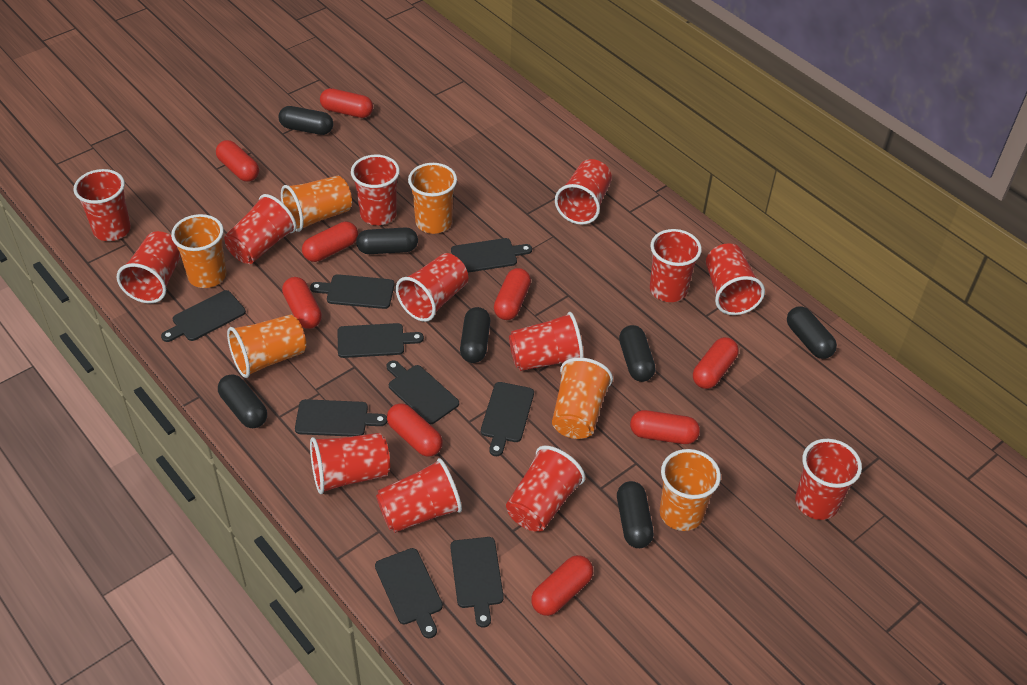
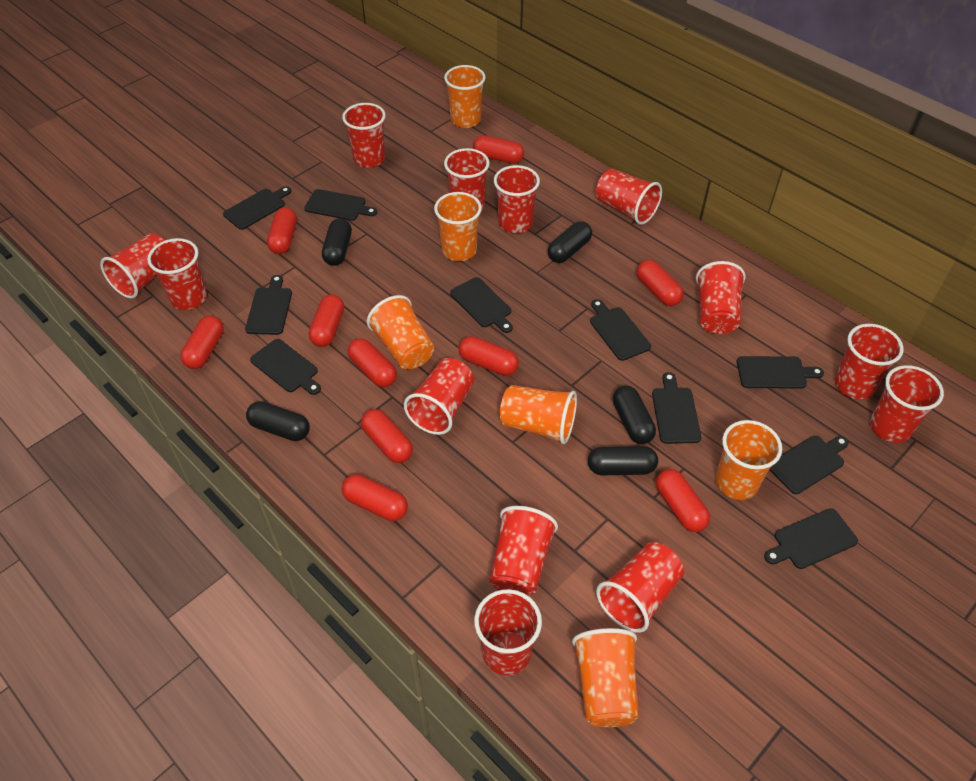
black capsule: 7 -> 5
black cutting board: 9 -> 10
red capsule: 9 -> 10

